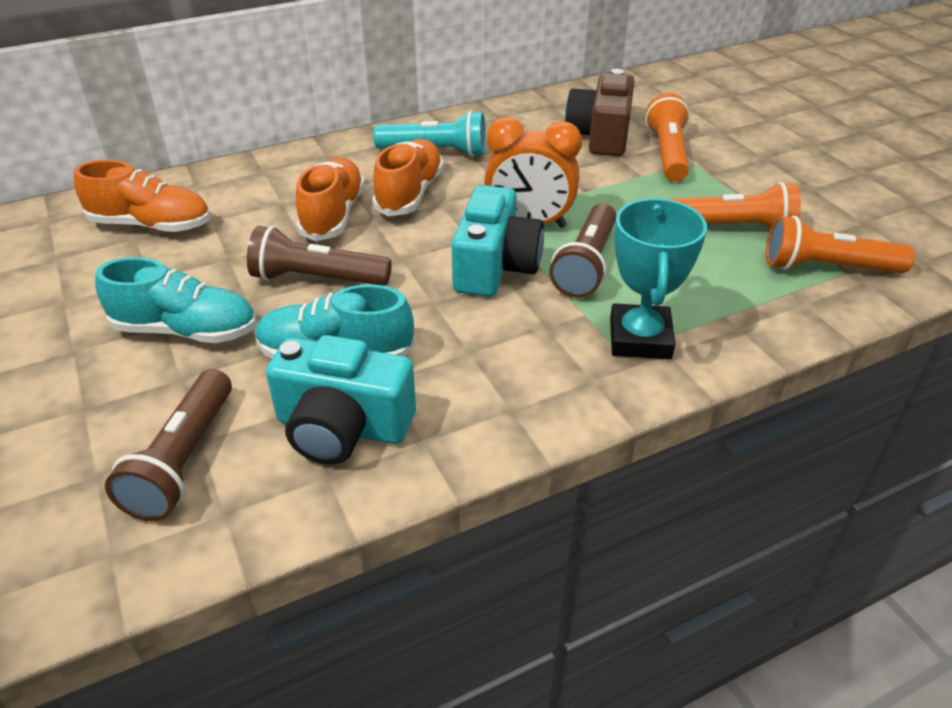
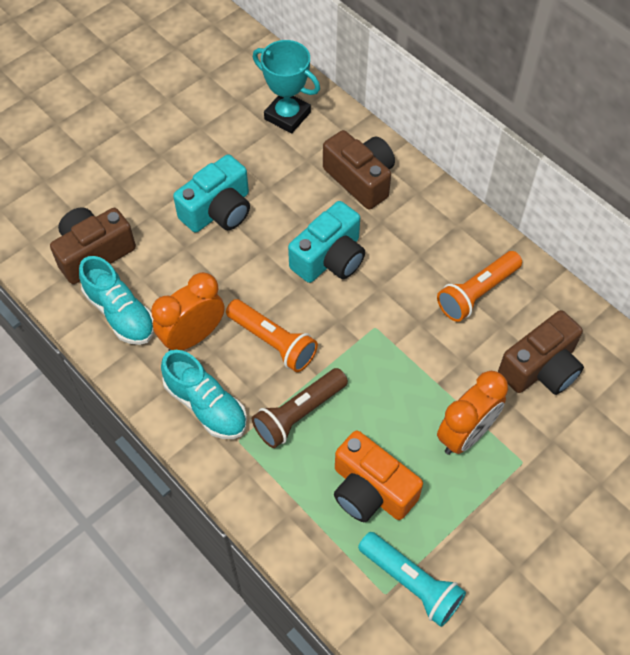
brown camera: 1 -> 3
brown flashlight: 3 -> 1
orange camera: 0 -> 1
orange clock: 1 -> 2
orange flashlight: 3 -> 2
orange shoe: 3 -> 0

